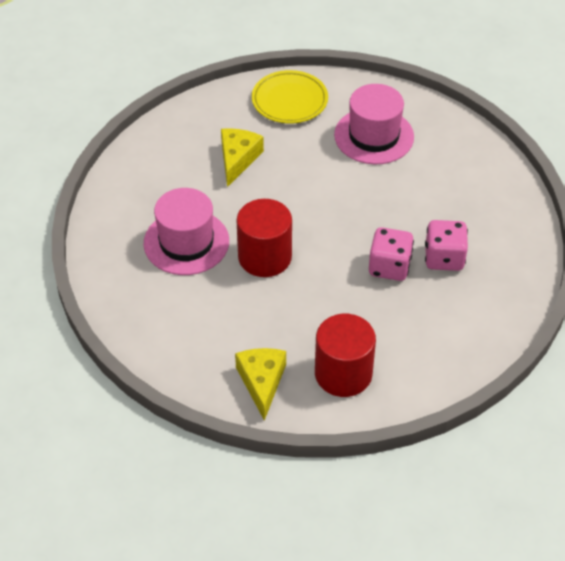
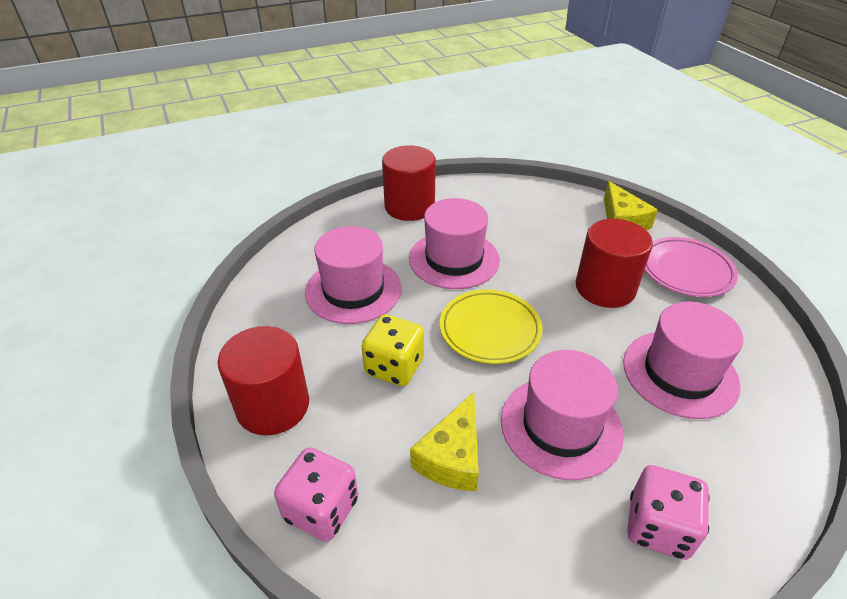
pink hat: 2 -> 4
pink plate: 0 -> 1
red cylinder: 2 -> 3
yellow dice: 0 -> 1

